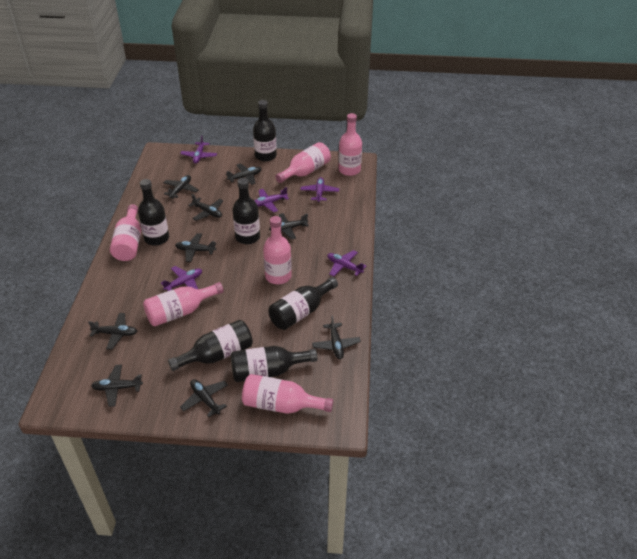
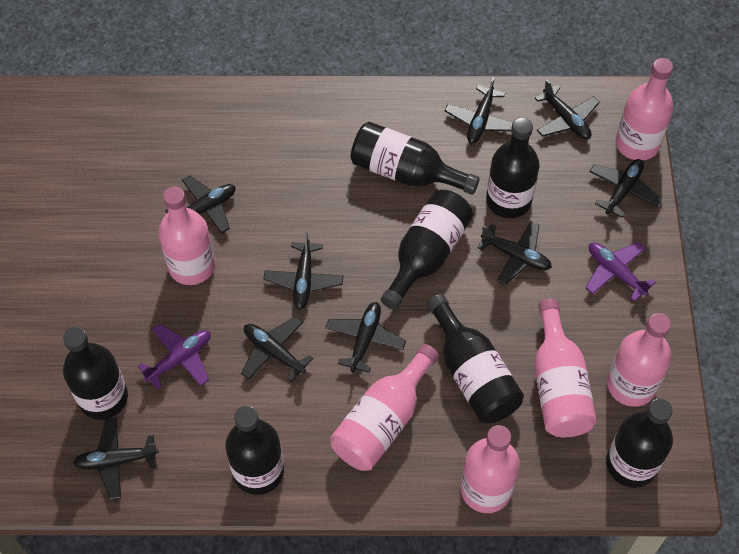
black bottle: 6 -> 7
purple plane: 5 -> 2

